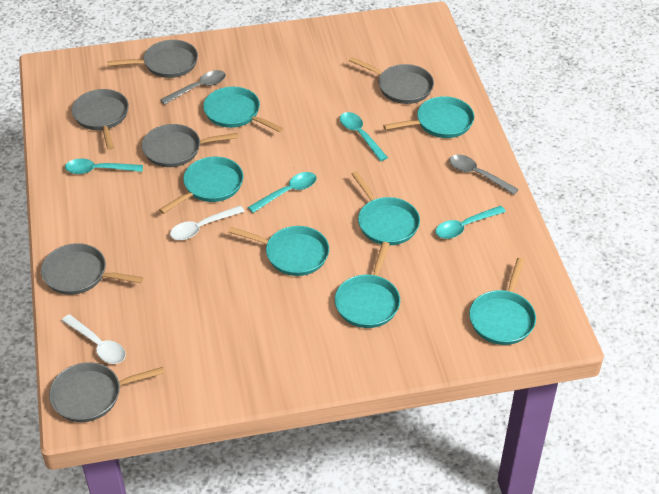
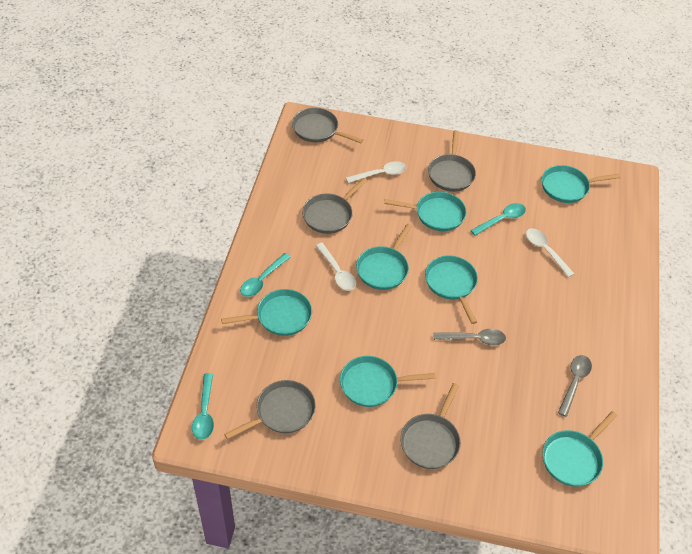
grey pan: 6 -> 5
turquoise spoon: 4 -> 3
white spoon: 2 -> 3

